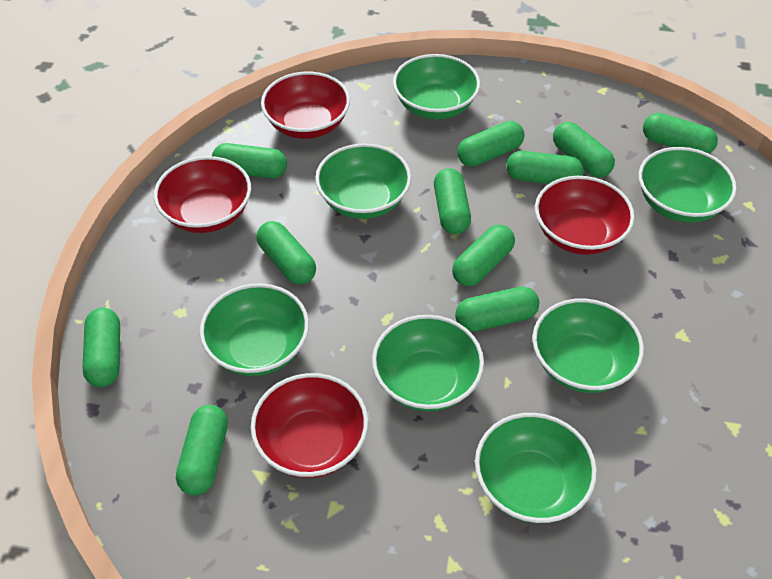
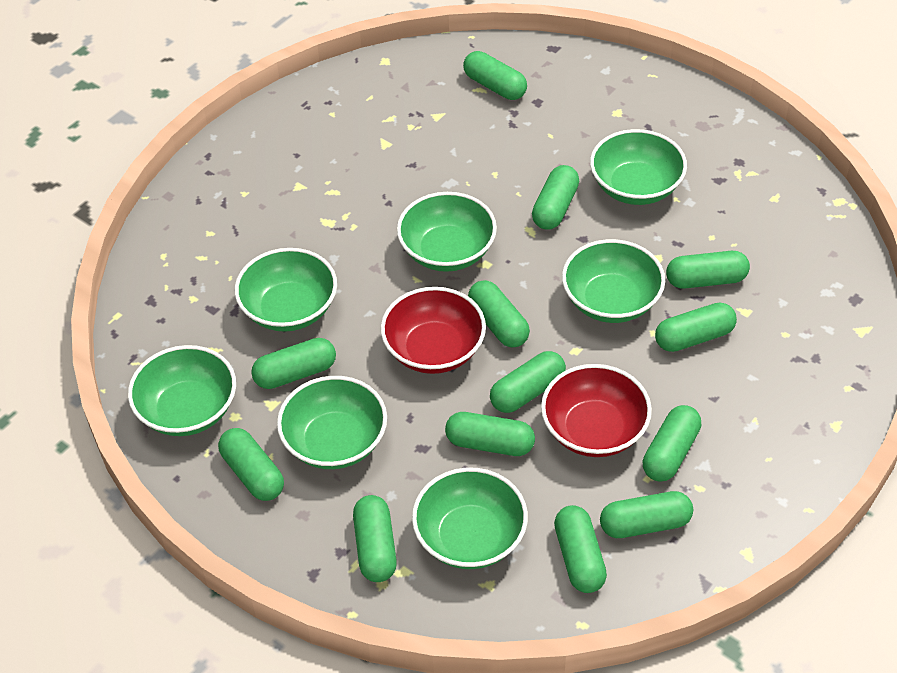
green capsule: 11 -> 13
red bowl: 4 -> 2

